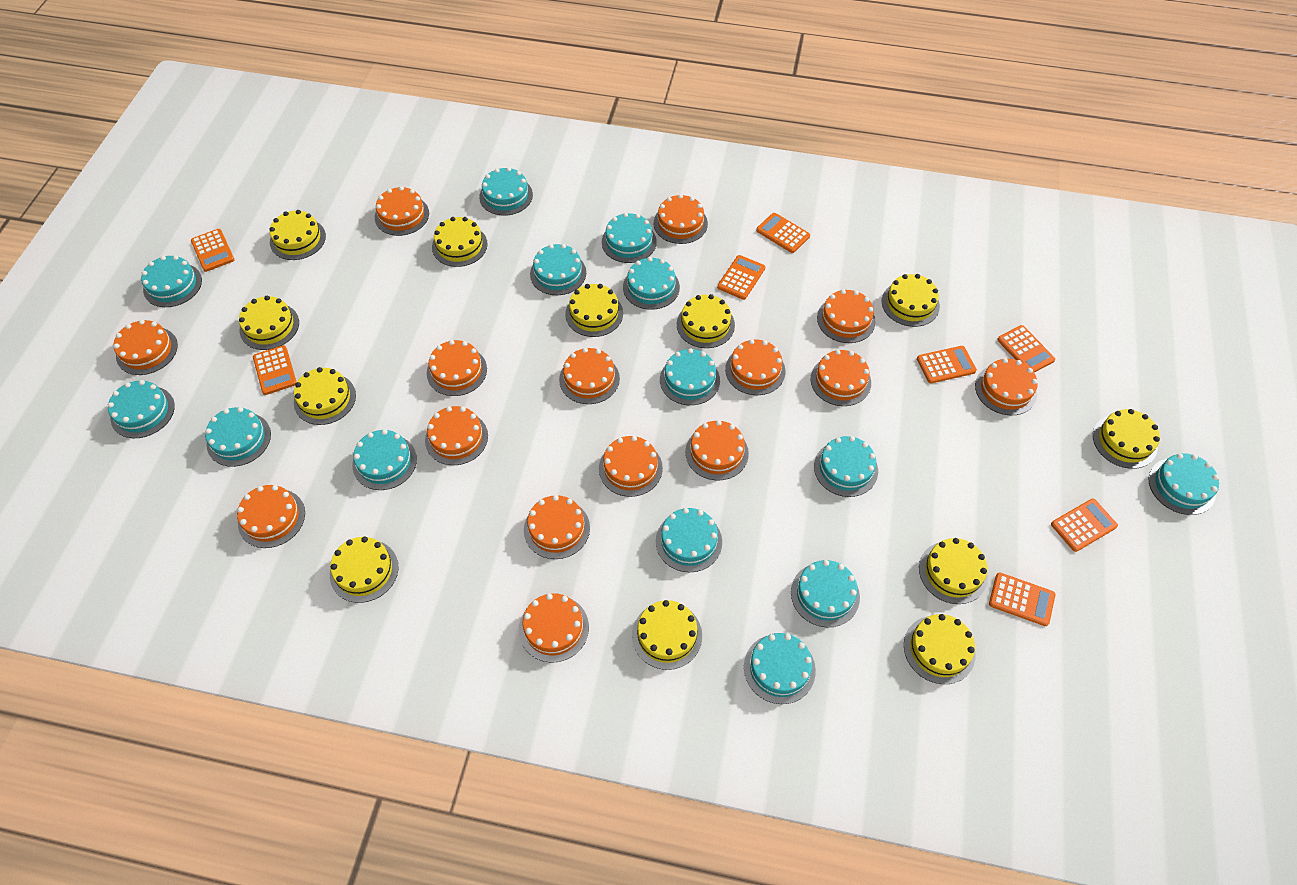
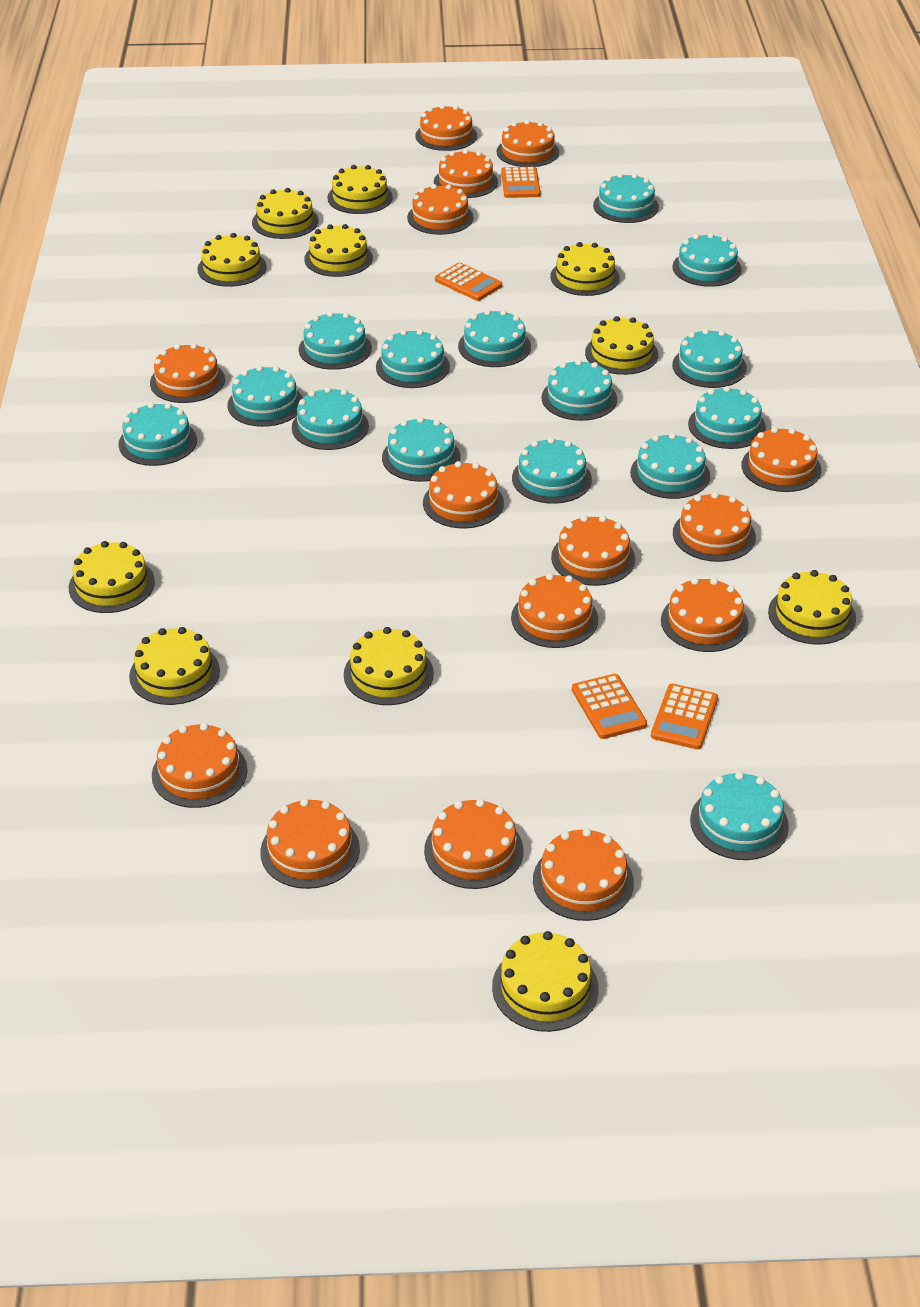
orange calculator: 8 -> 4
turquoise cake: 14 -> 15
yellow cake: 12 -> 11

